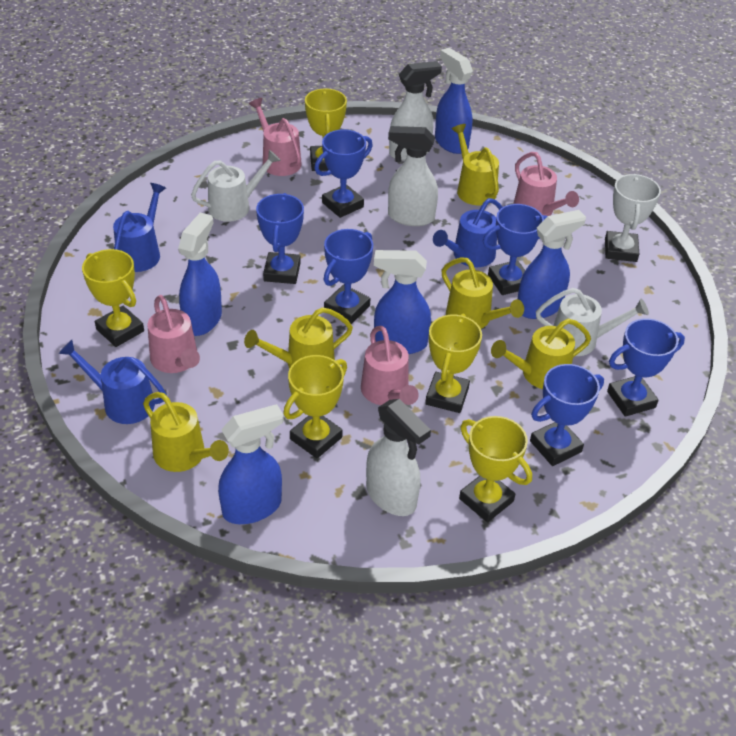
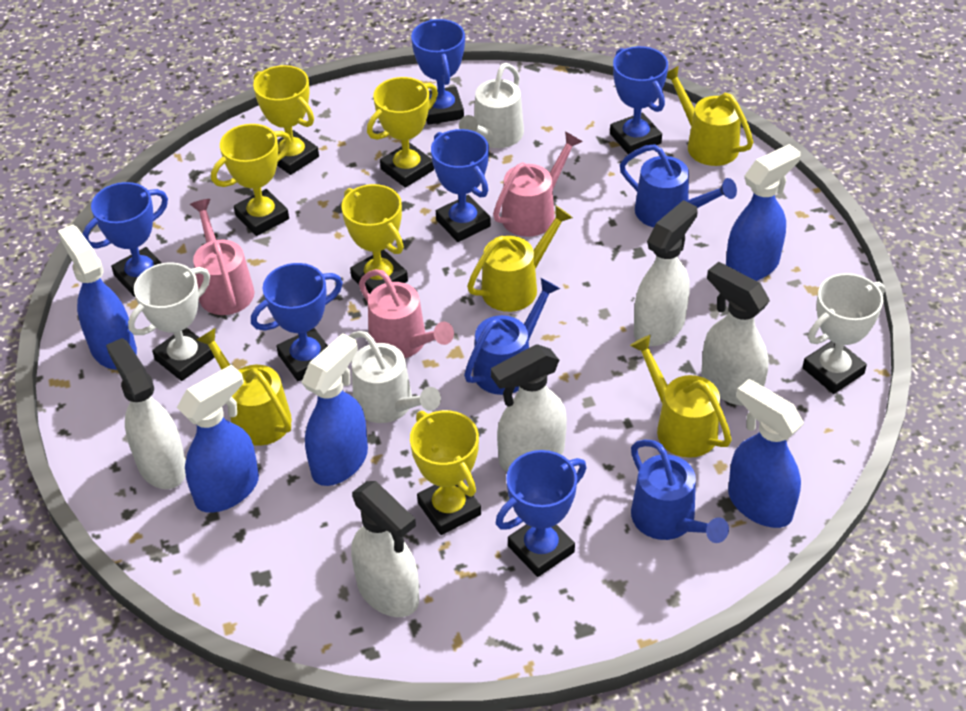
pink watering can: 4 -> 3
white spray bottle: 3 -> 5
white trophy: 1 -> 2
yellow watering can: 5 -> 4

